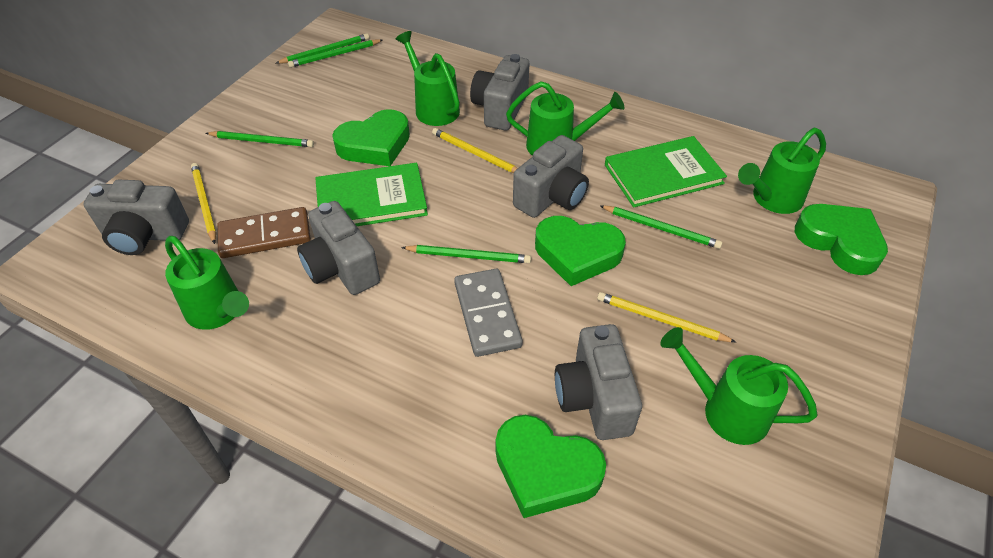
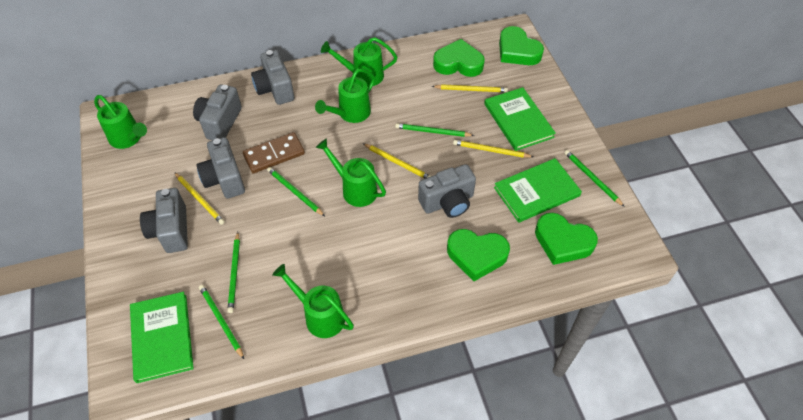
green book: 2 -> 3
grey domino: 1 -> 0
yellow pencil: 3 -> 4

